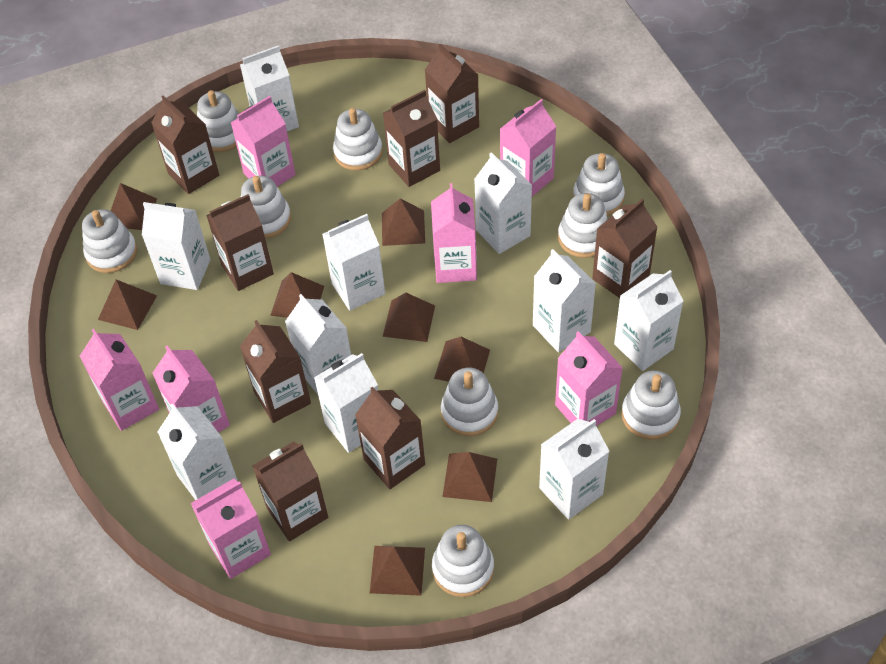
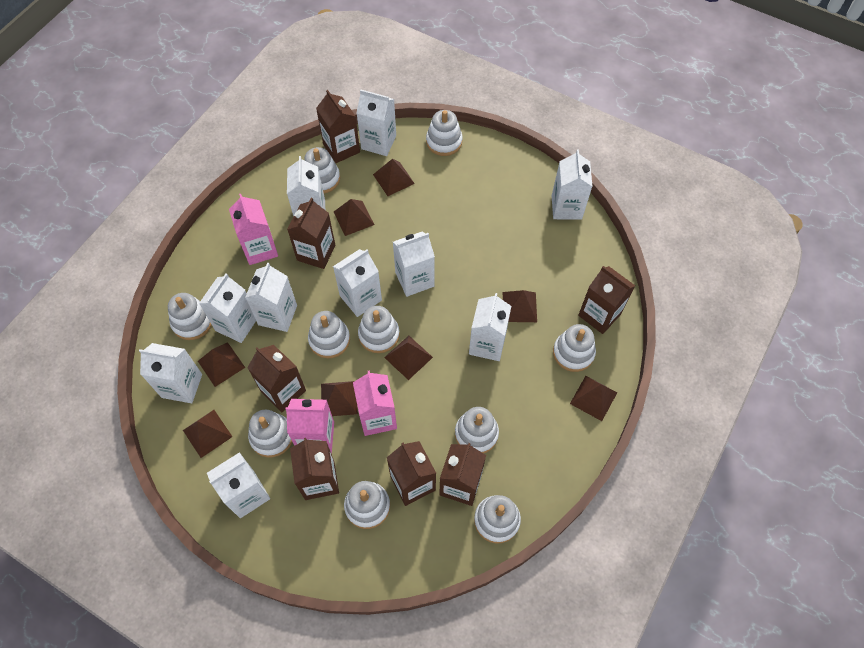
brown carton: 8 -> 7
pink carton: 7 -> 3
white stacking toy: 9 -> 10

